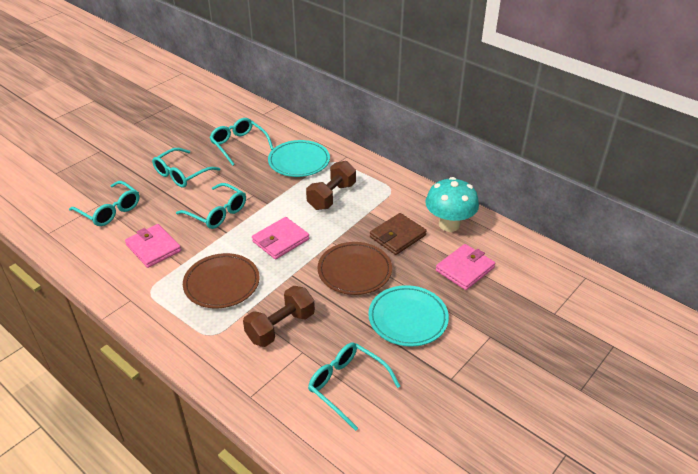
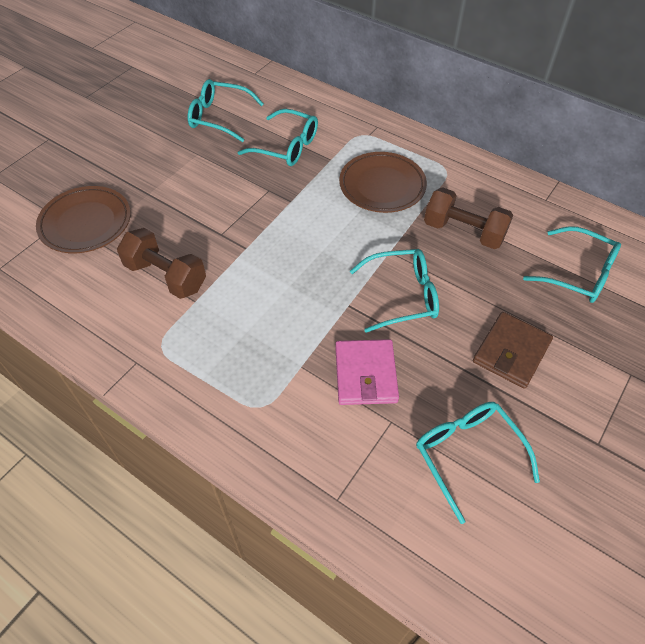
pink wallet: 3 -> 1
turquoise mushroom: 1 -> 0
turquoise plate: 2 -> 0

